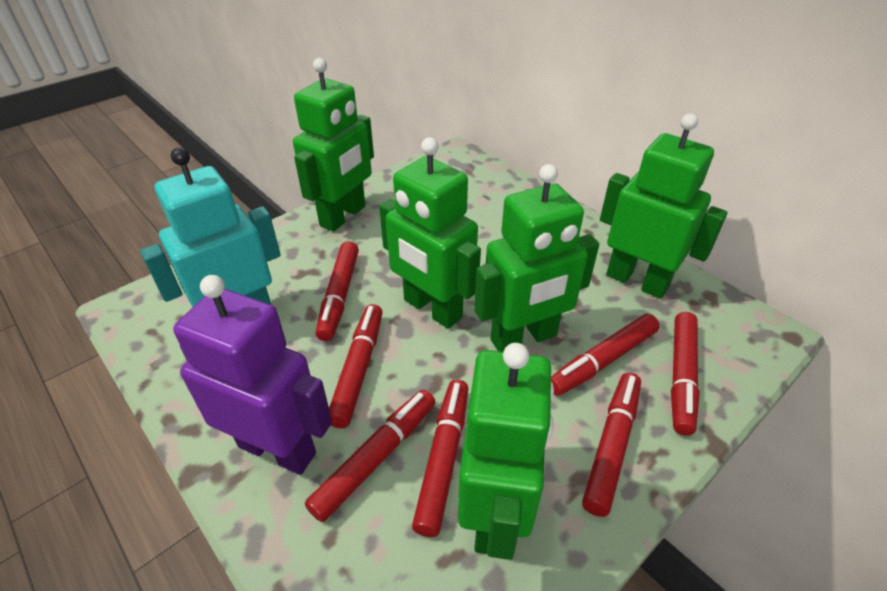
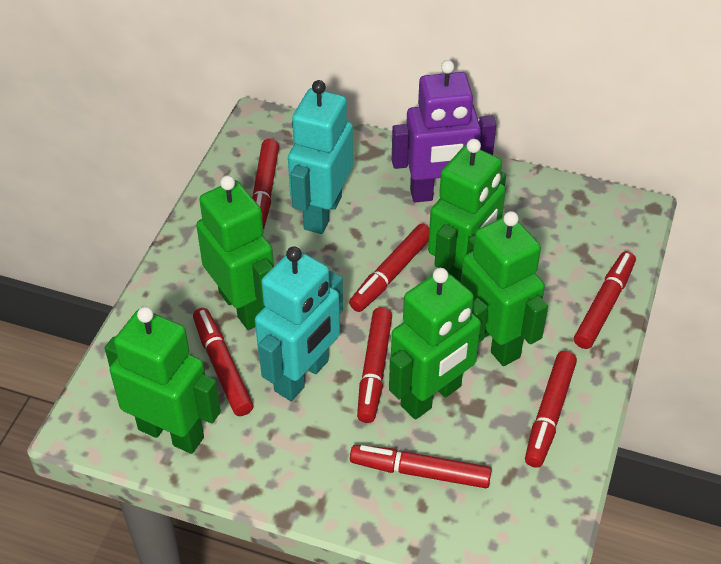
turquoise robot: 1 -> 2

